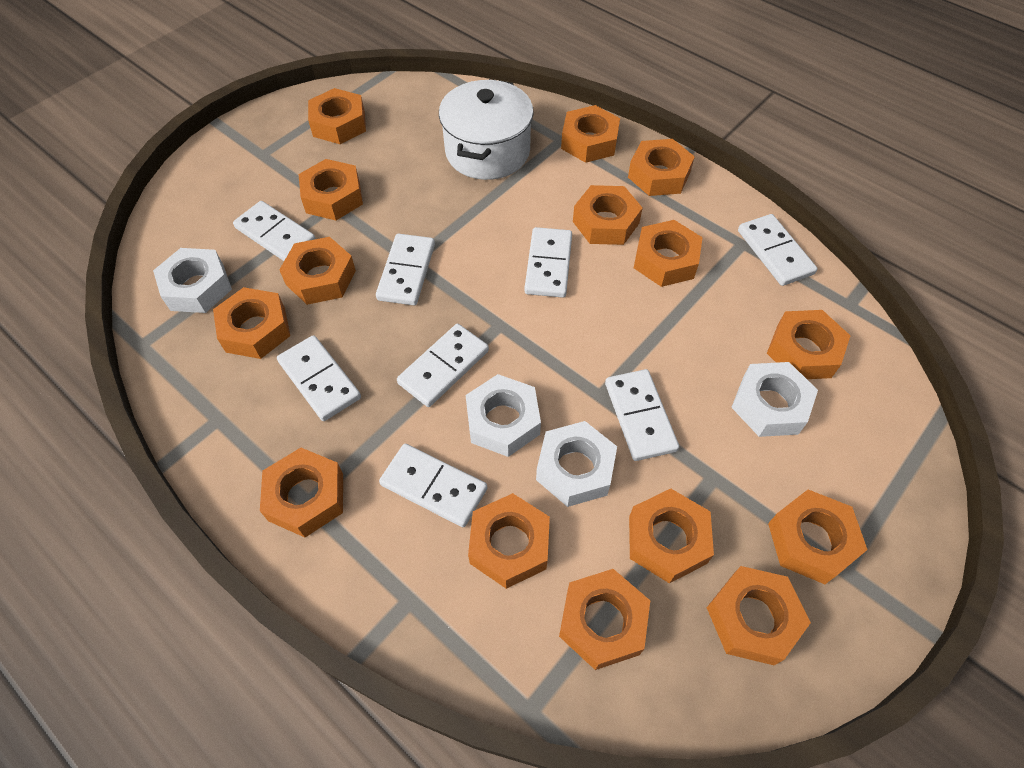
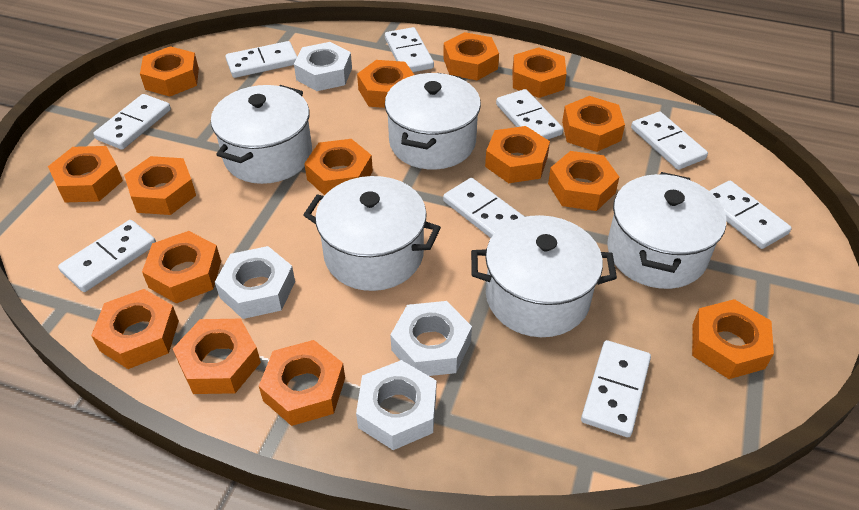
white domino: 8 -> 9
white pot: 1 -> 5

